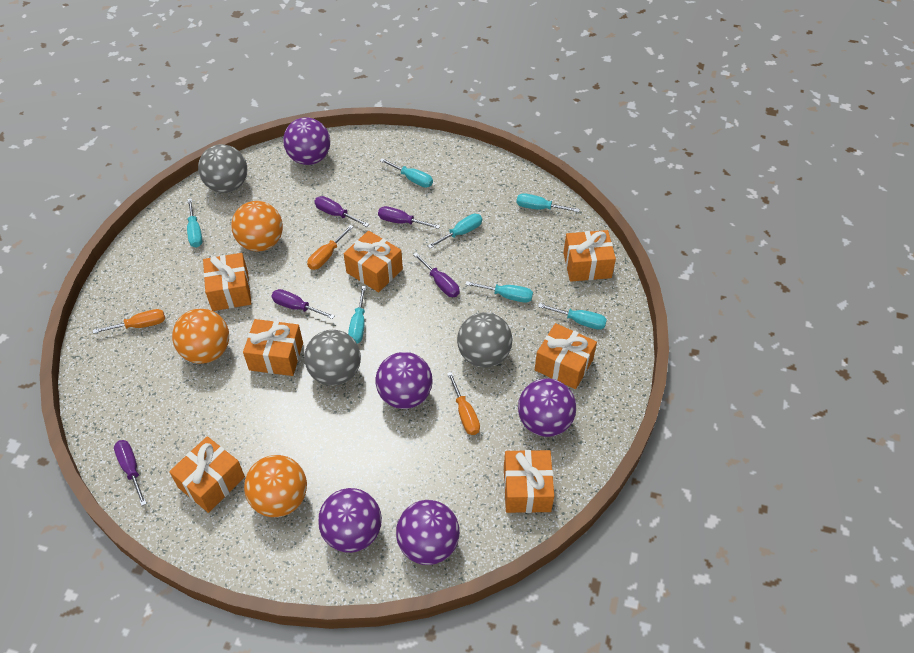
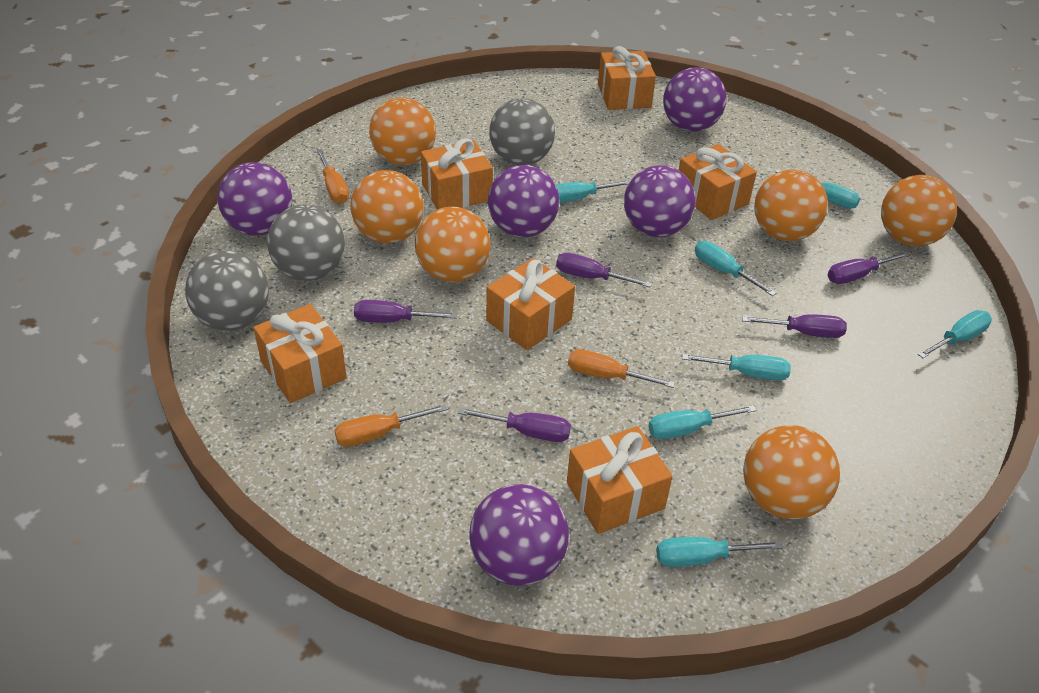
orange ball: 3 -> 6
orange gift: 7 -> 6

